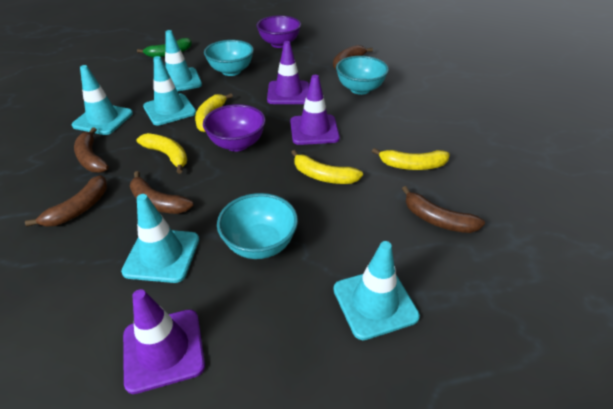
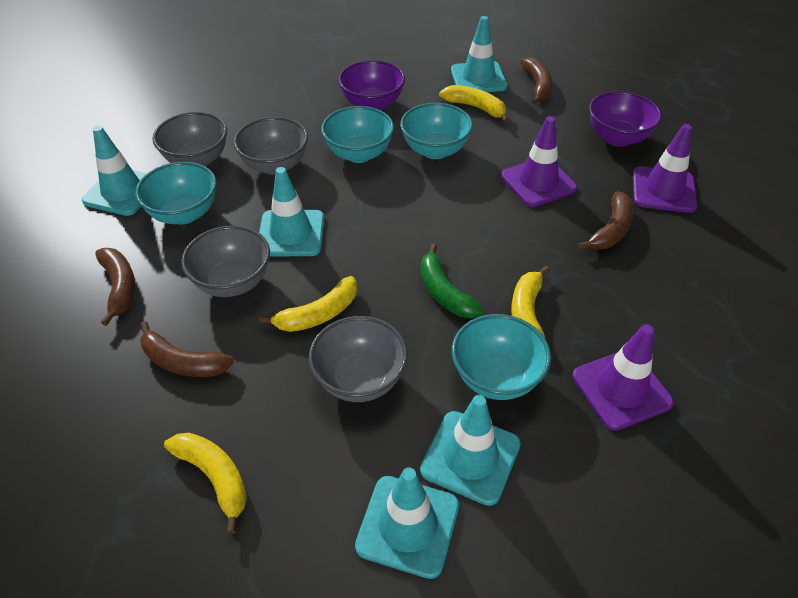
brown banana: 5 -> 4
grey bowl: 0 -> 4
turquoise bowl: 3 -> 4

